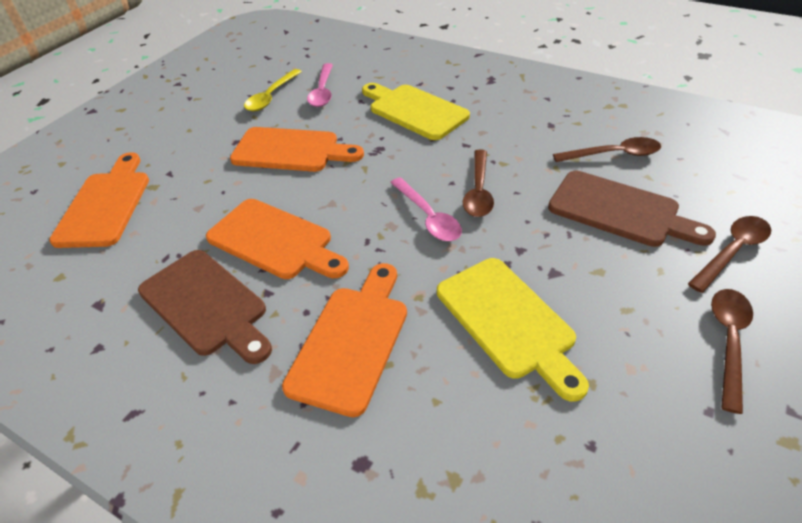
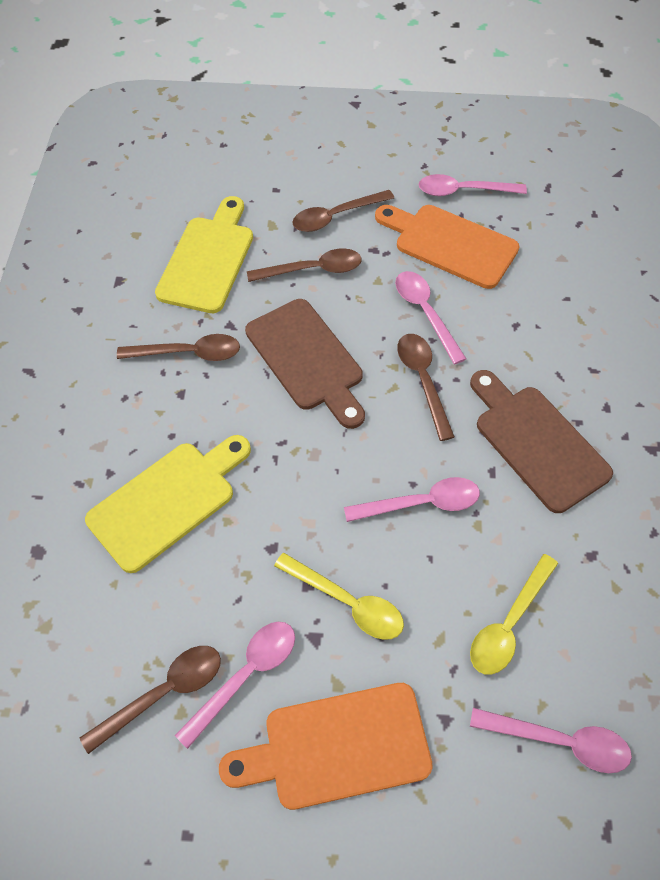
brown spoon: 4 -> 5
orange cutting board: 4 -> 2
pink spoon: 2 -> 5
yellow spoon: 1 -> 2

